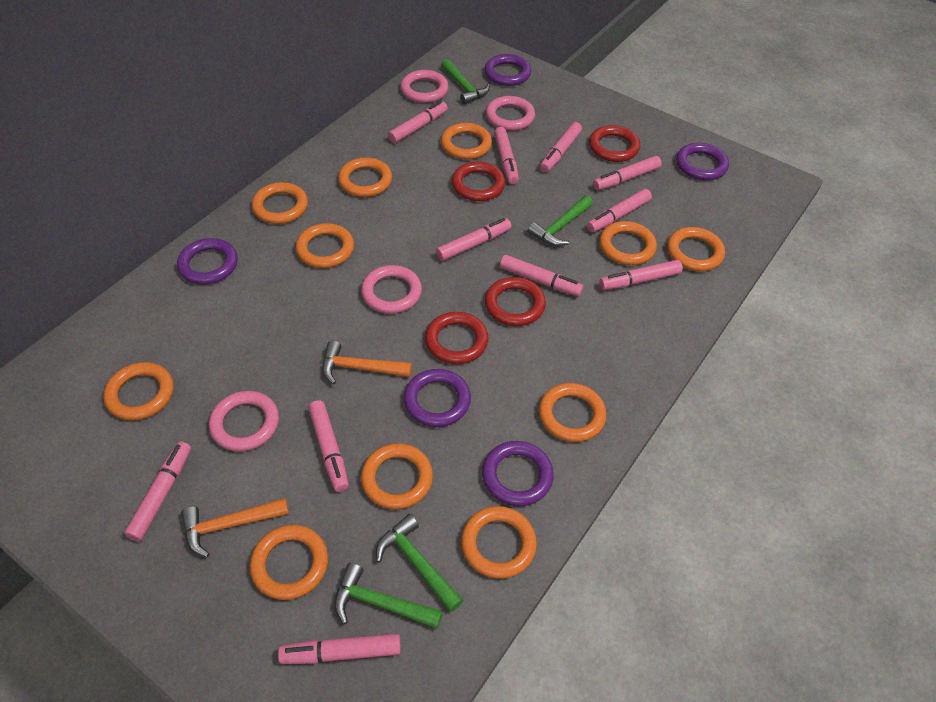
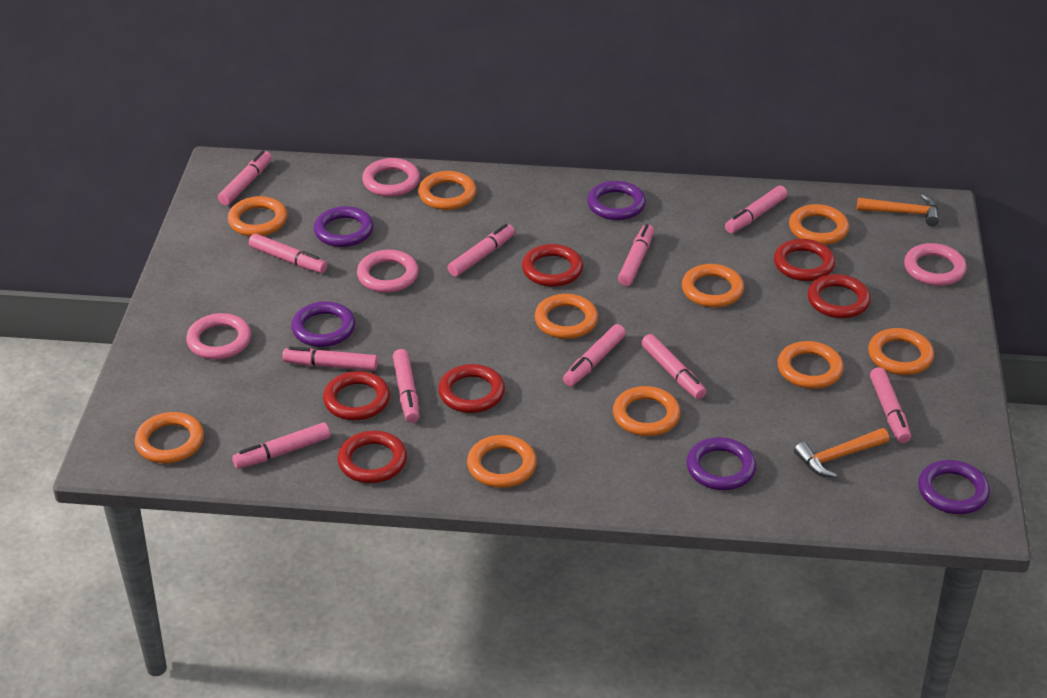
green hammer: 4 -> 0
orange ring: 11 -> 10
red ring: 4 -> 6

